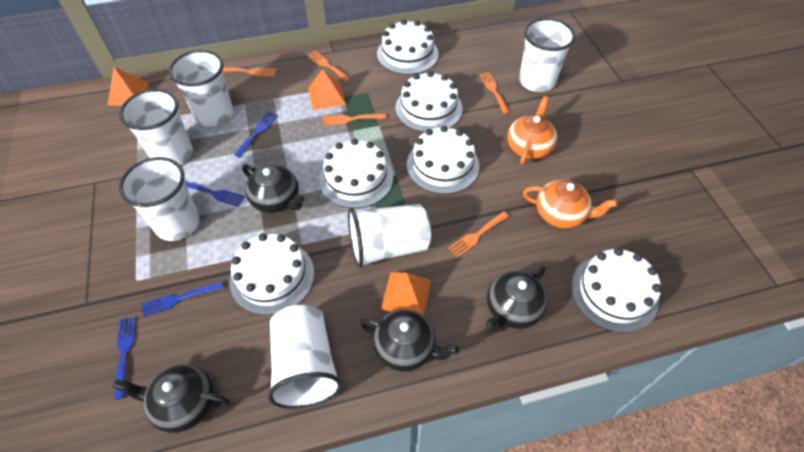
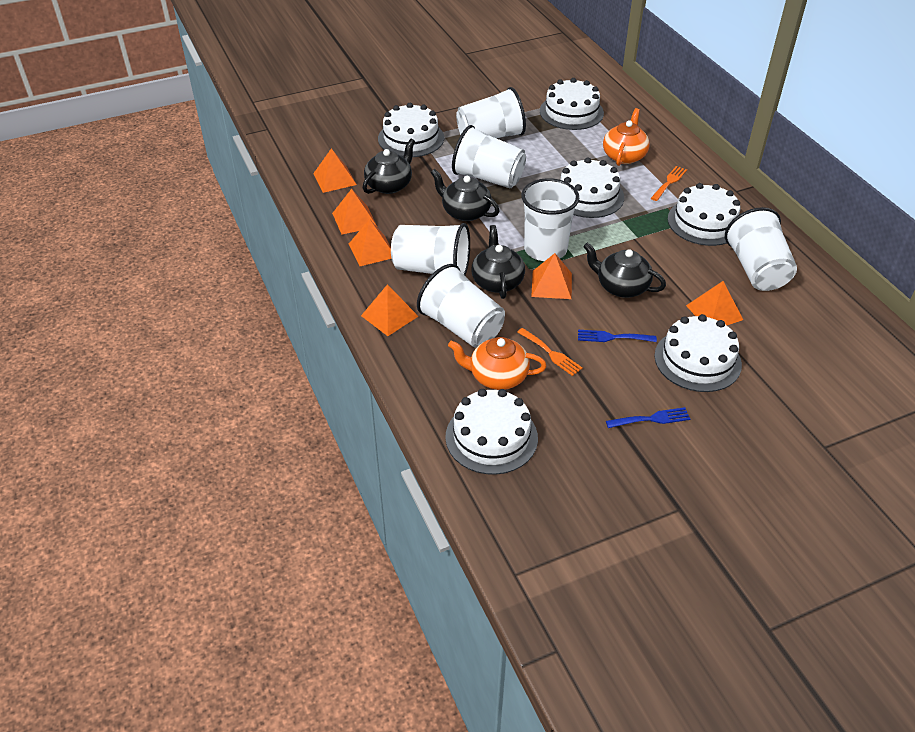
blue fork: 4 -> 2
orange fork: 5 -> 2
orange pyramid: 3 -> 6

